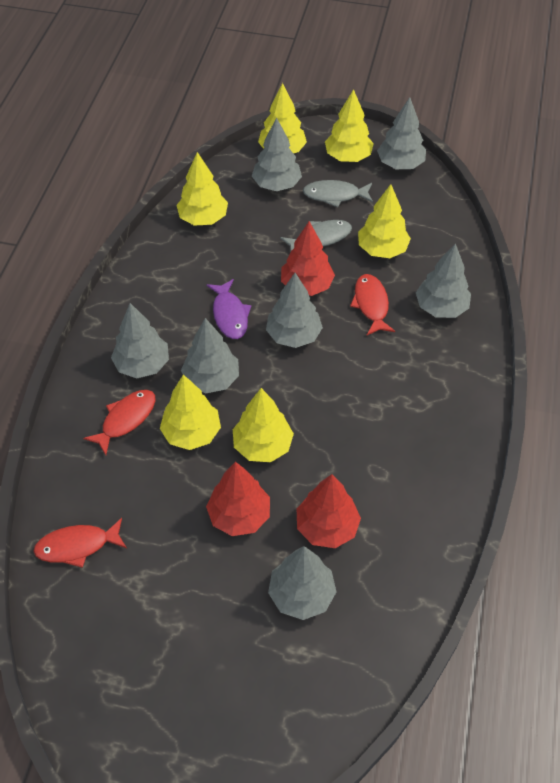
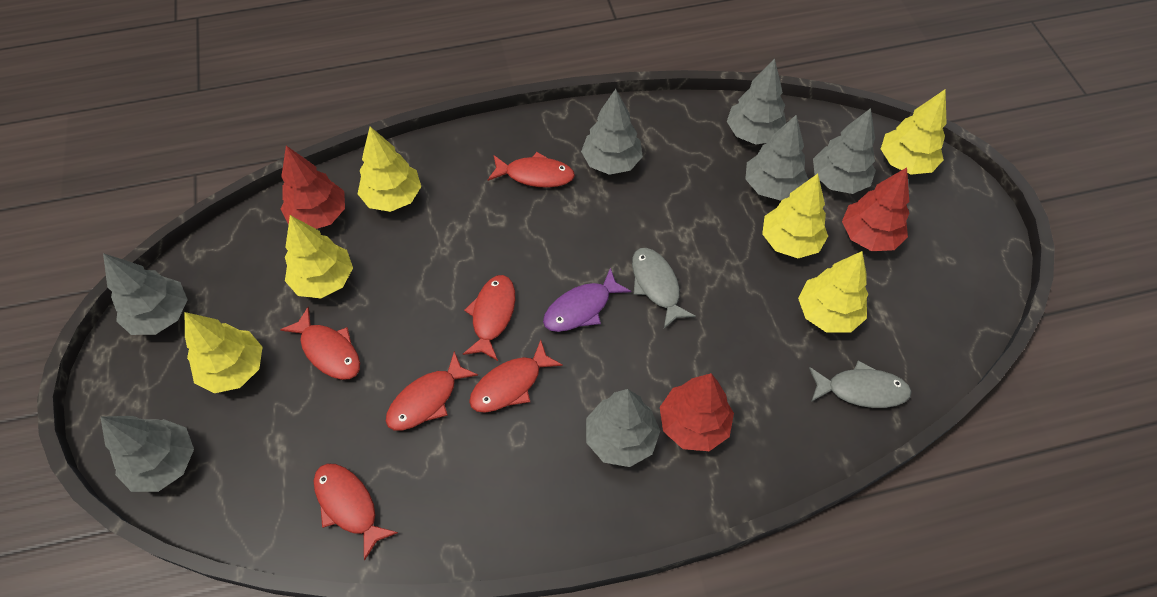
red fish: 3 -> 6

